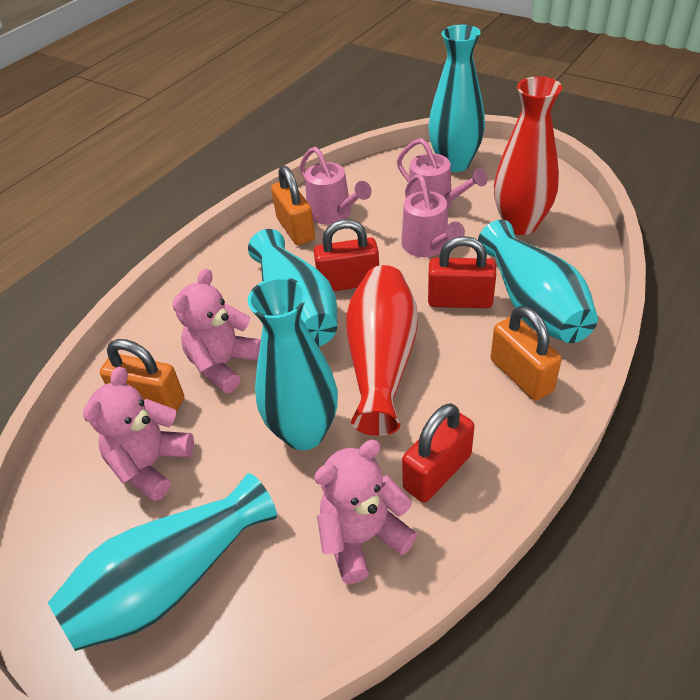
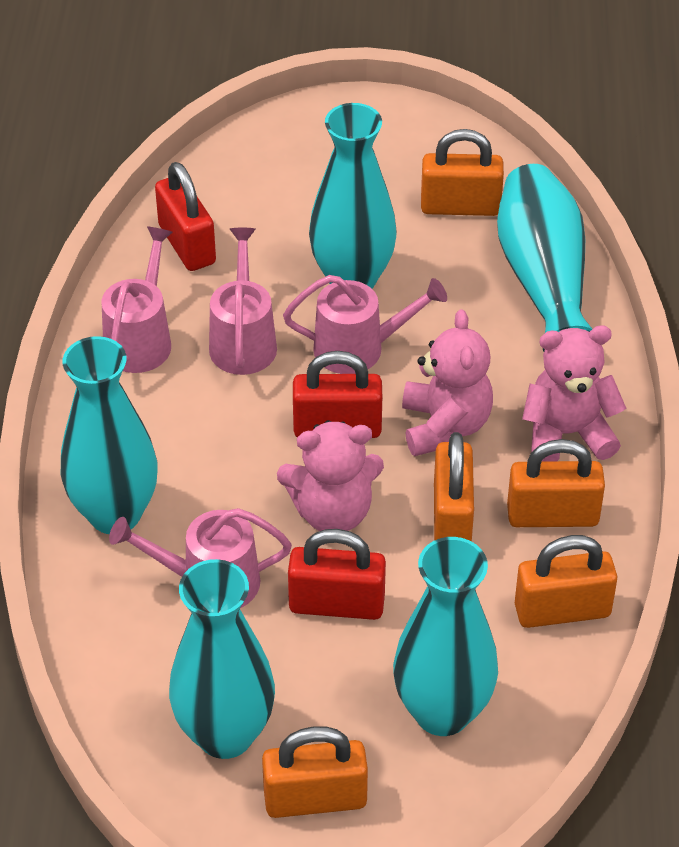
orange padlock: 3 -> 5
pink watering can: 3 -> 4
red vase: 2 -> 0

